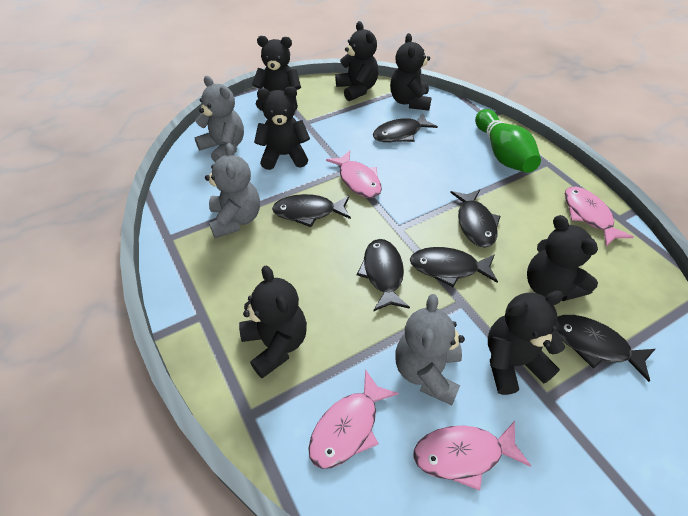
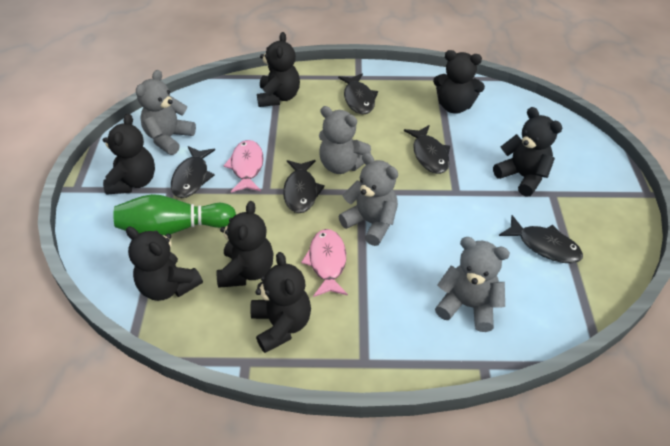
black fish: 6 -> 5
grey teddy bear: 3 -> 4
pink fish: 4 -> 2

